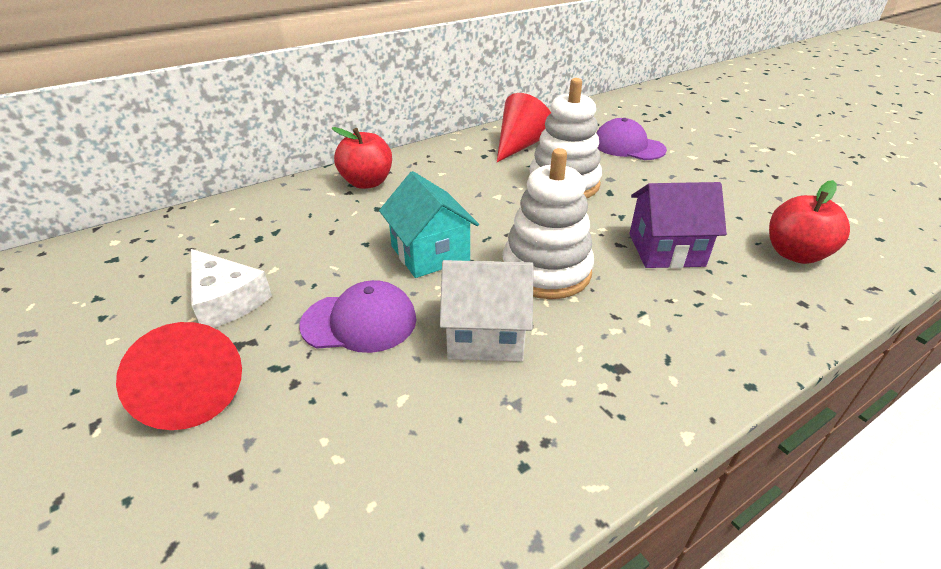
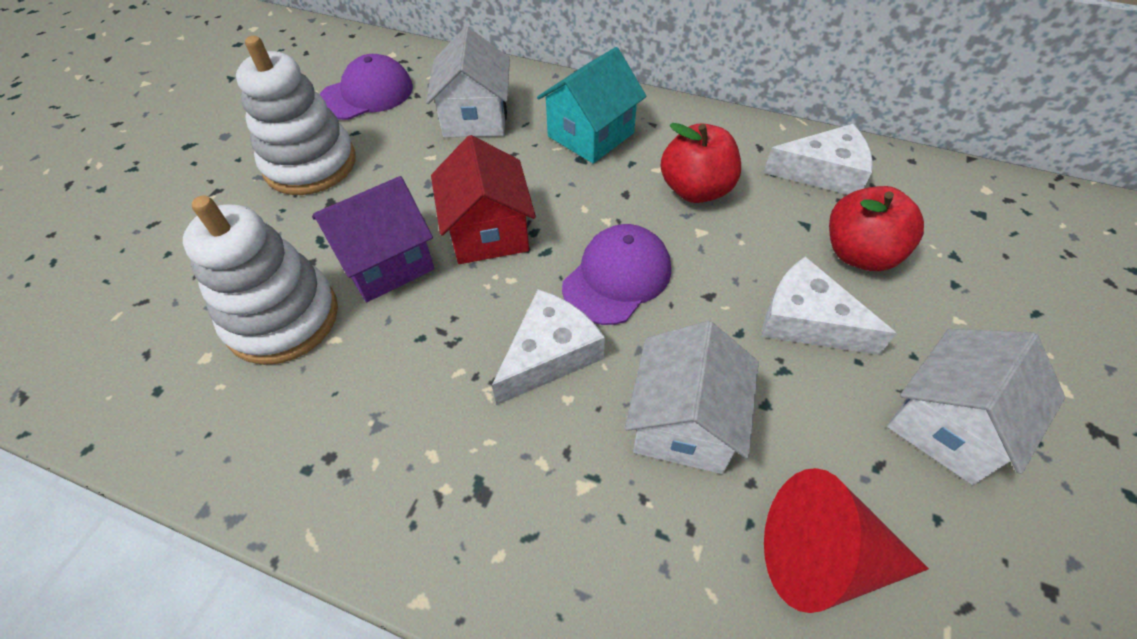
red cone: 2 -> 1
red house: 0 -> 1
white cheese: 1 -> 3
white house: 1 -> 3

